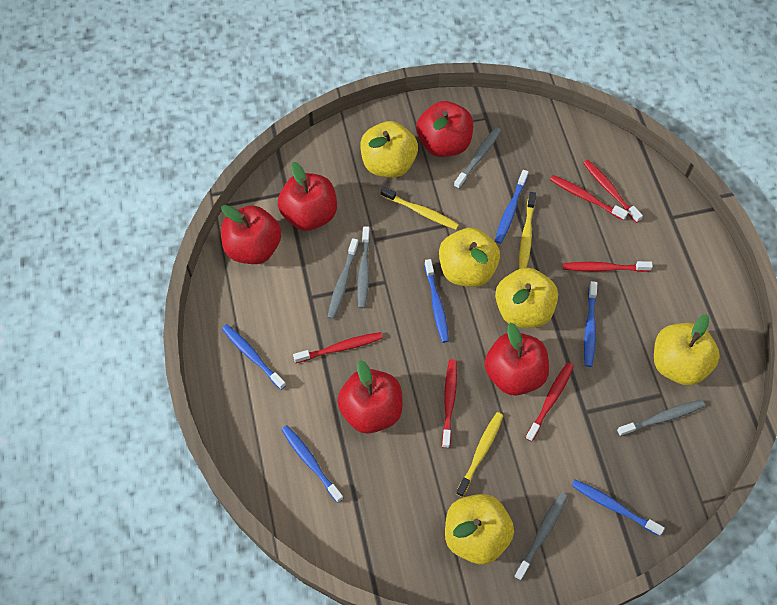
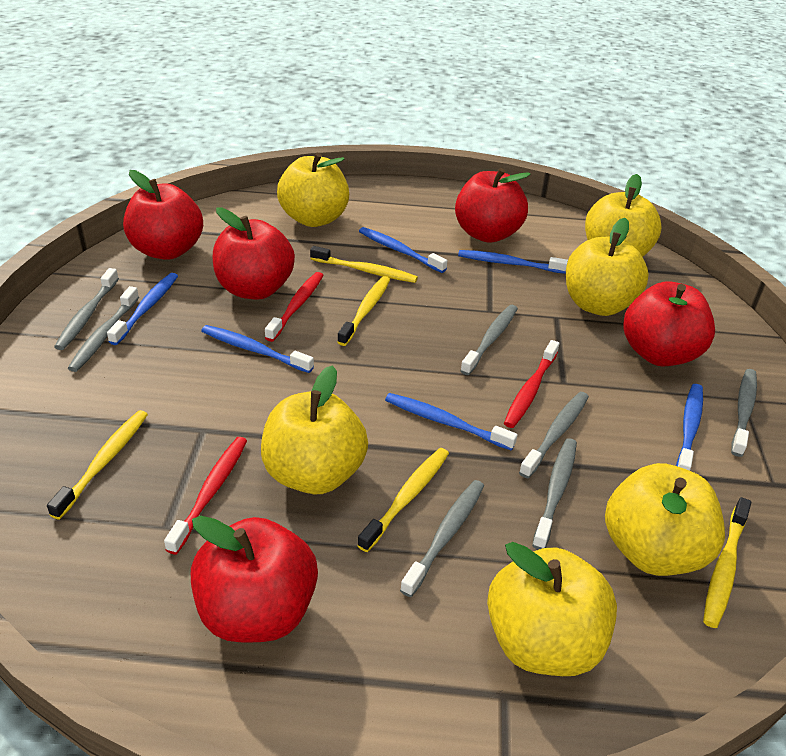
grey toothbrush: 5 -> 7
red toothbrush: 6 -> 3
yellow apple: 5 -> 6
yellow toothbrush: 3 -> 5

